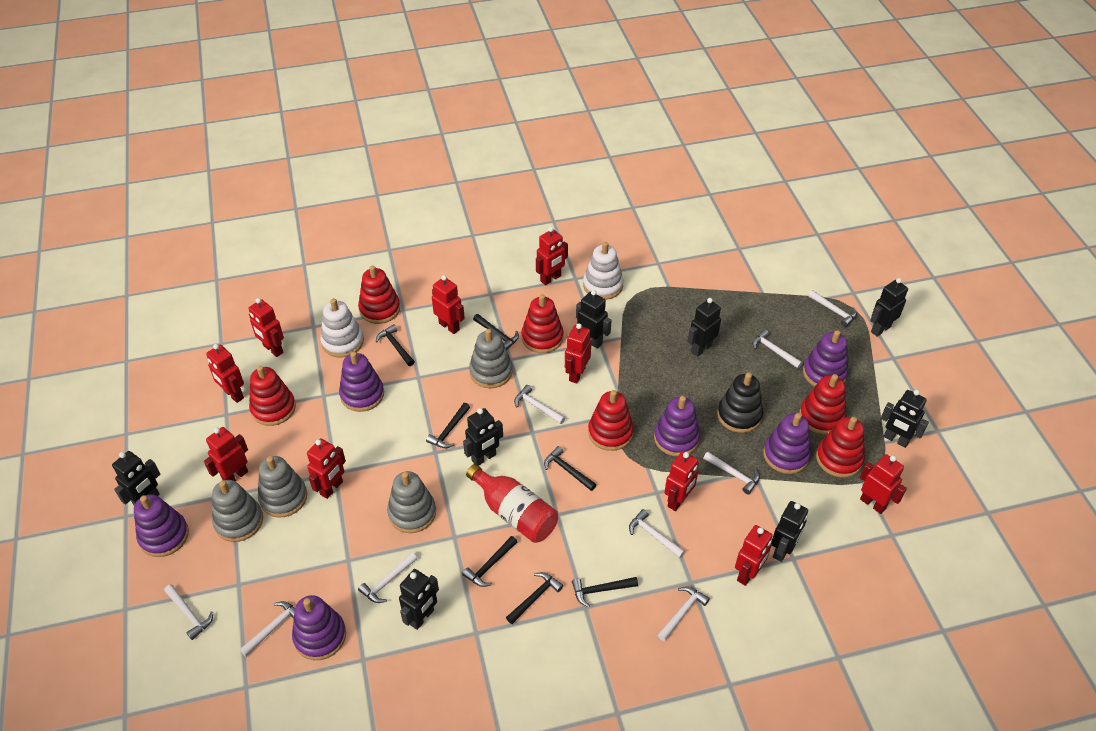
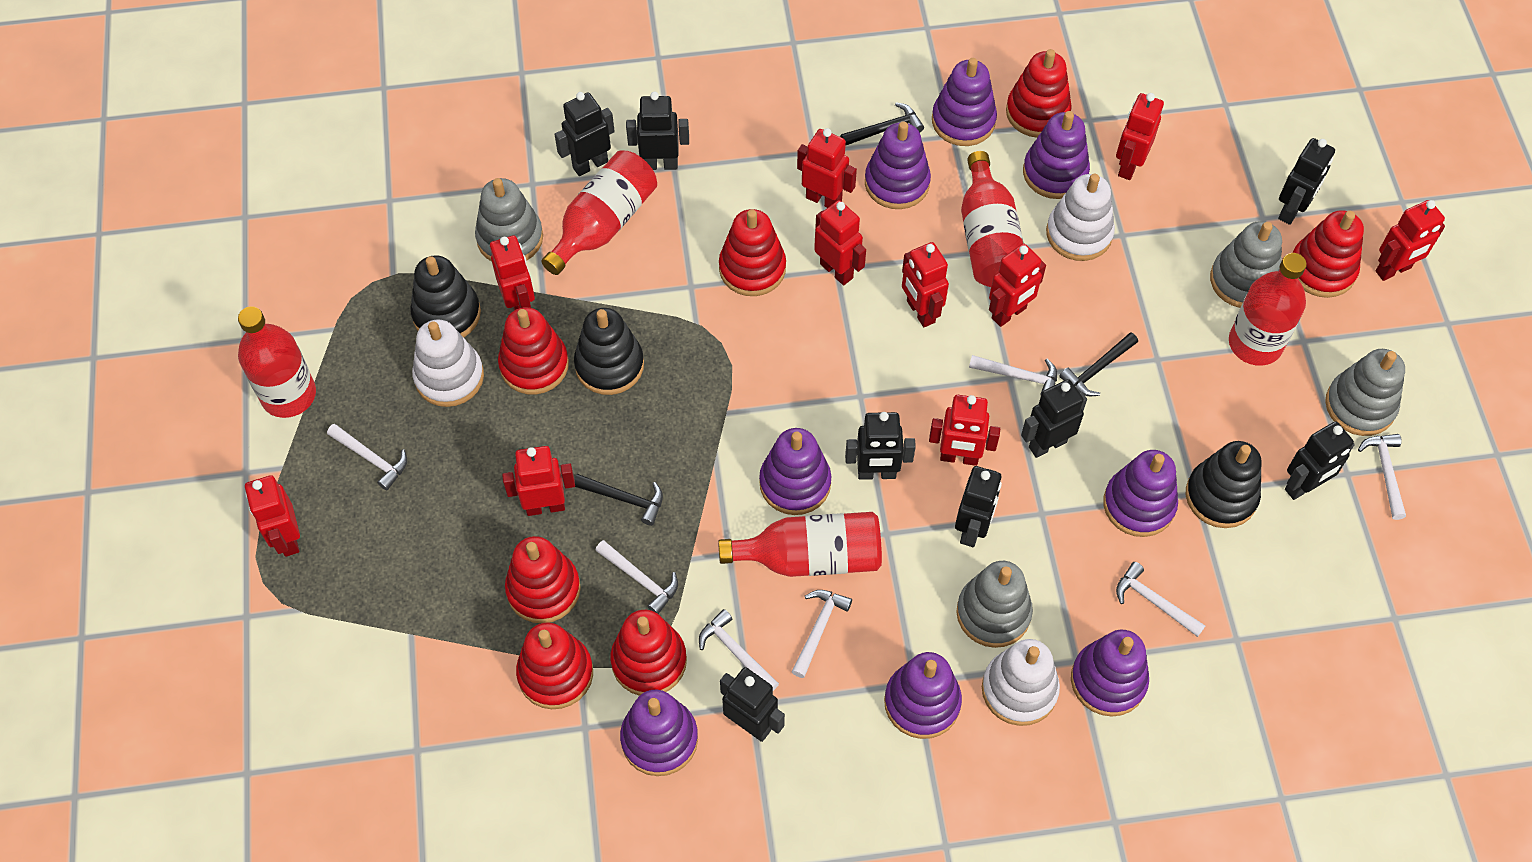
black hammer: 7 -> 3
black stacking toy: 1 -> 3
purple stacking toy: 6 -> 8
red bottle: 1 -> 5
red stacking toy: 6 -> 7
white hammer: 9 -> 7
white stacking toy: 2 -> 3

